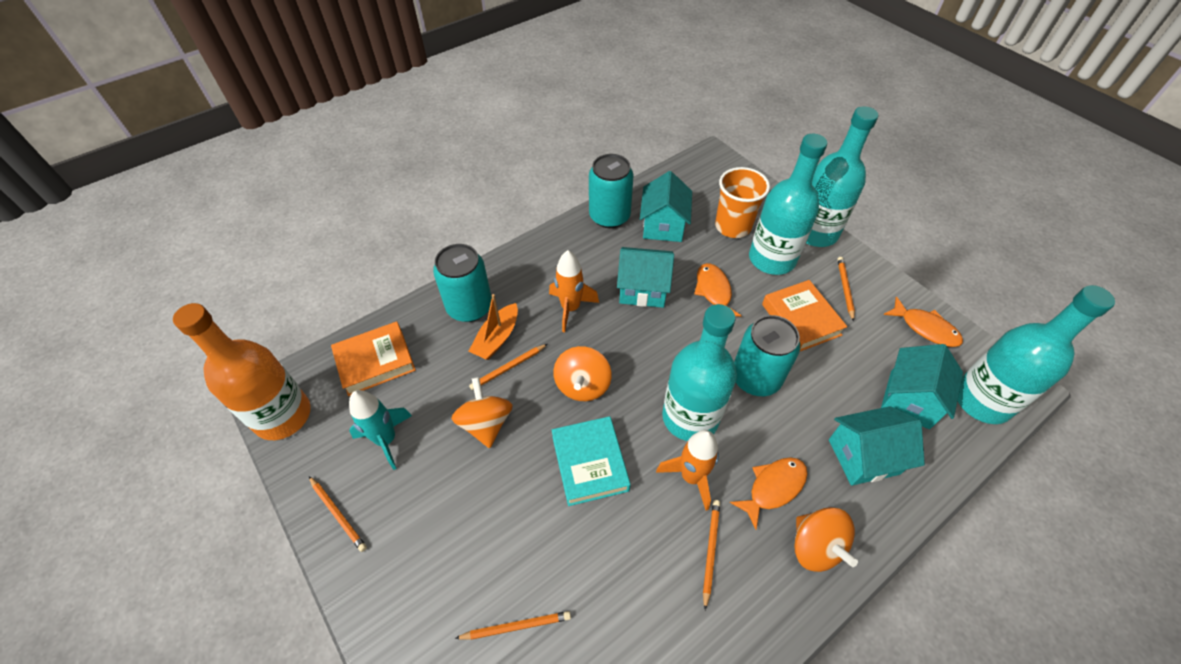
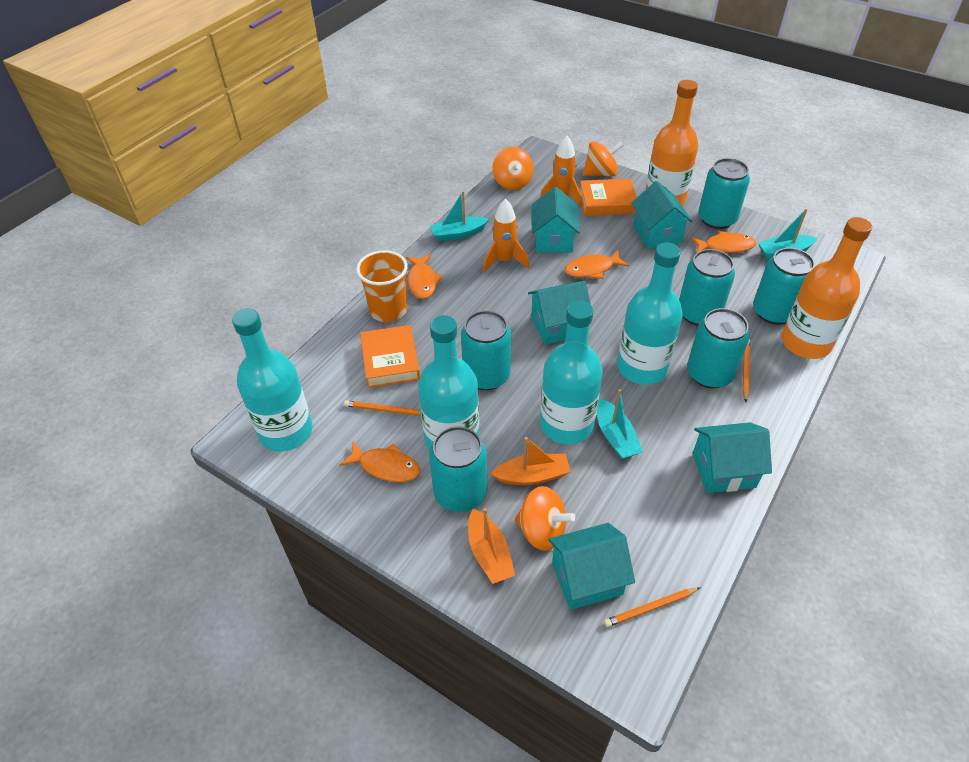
orange boat: 1 -> 2
orange bottle: 1 -> 2
orange fish: 3 -> 4
orange pencil: 5 -> 3
turquoise boat: 0 -> 3
turquoise book: 1 -> 0
turquoise can: 3 -> 6
turquoise house: 4 -> 5
turquoise rocket: 1 -> 0

